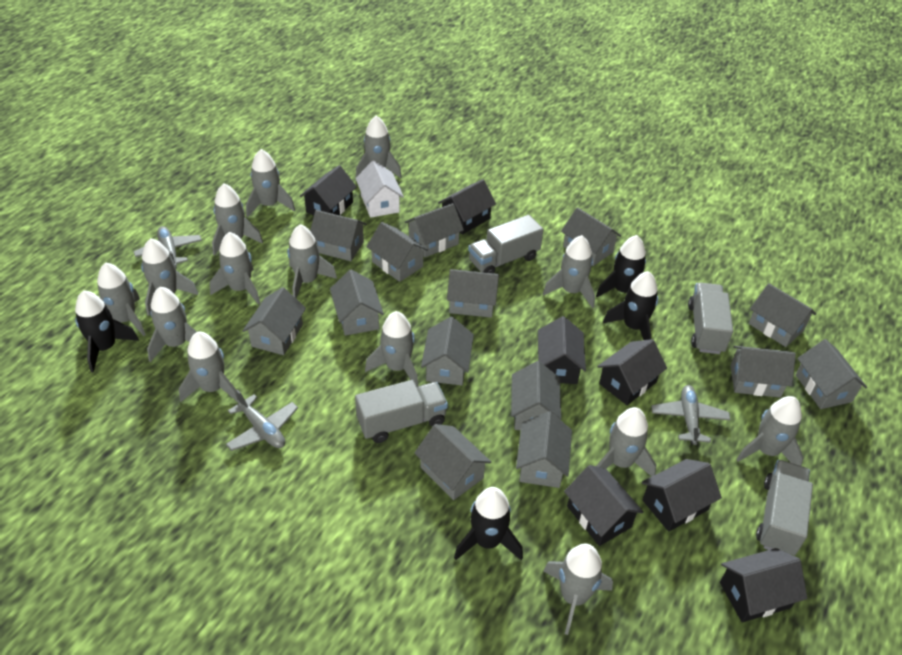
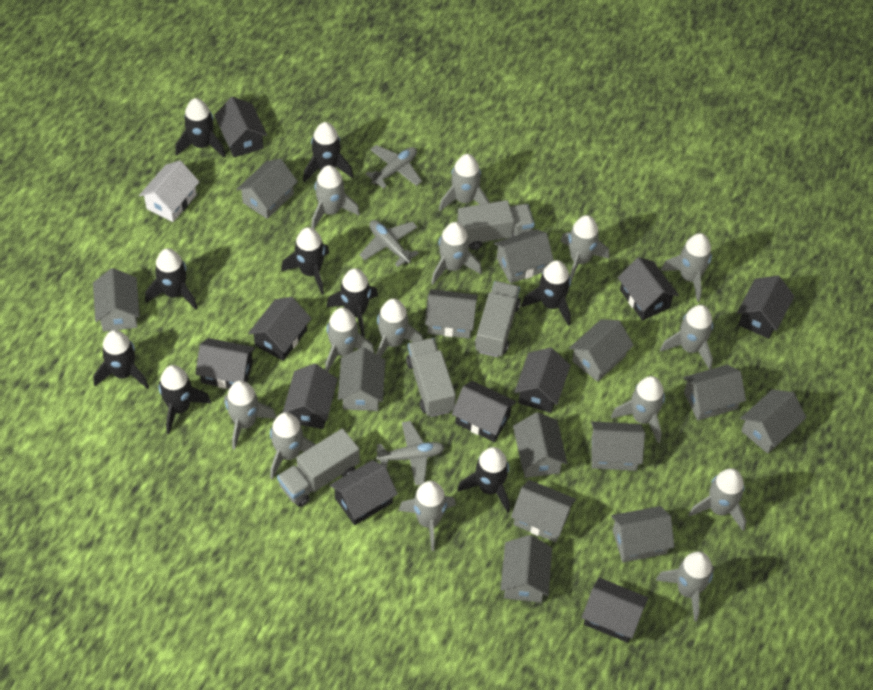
black house: 7 -> 10
black rocket: 4 -> 9
grey house: 14 -> 13

